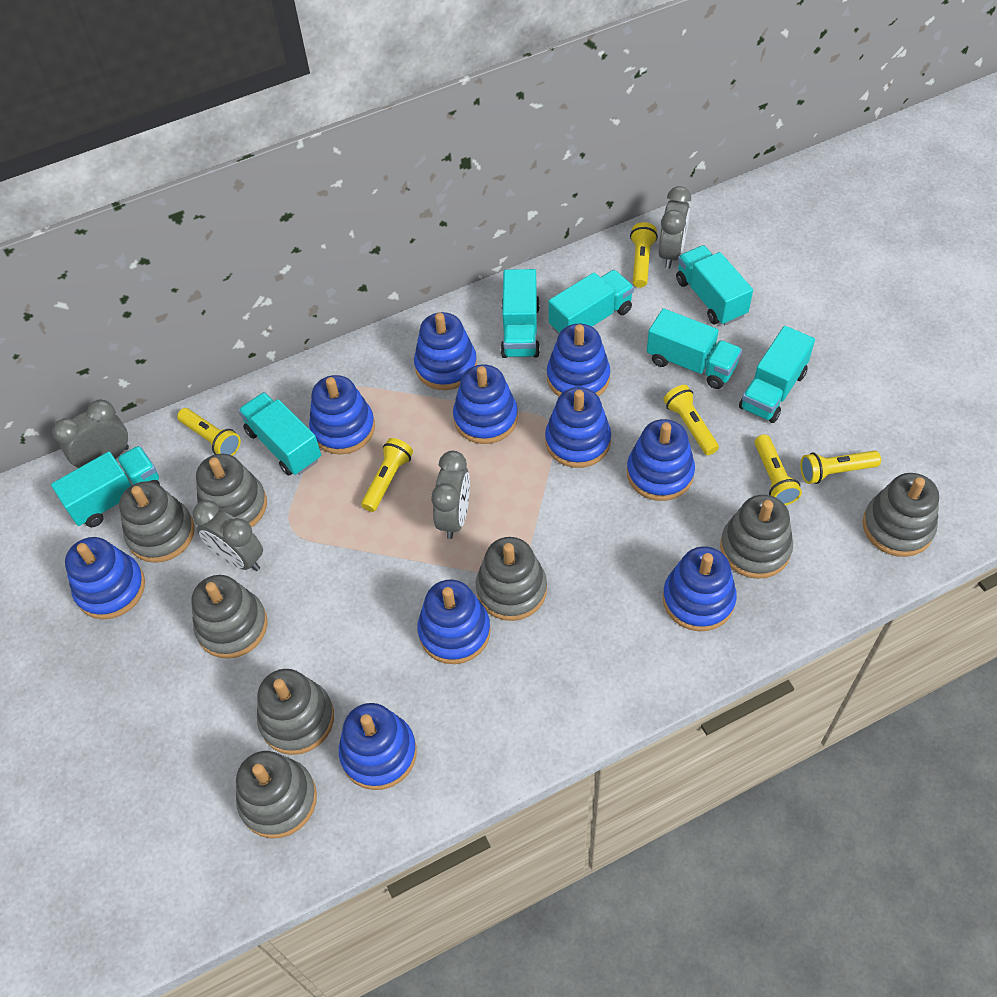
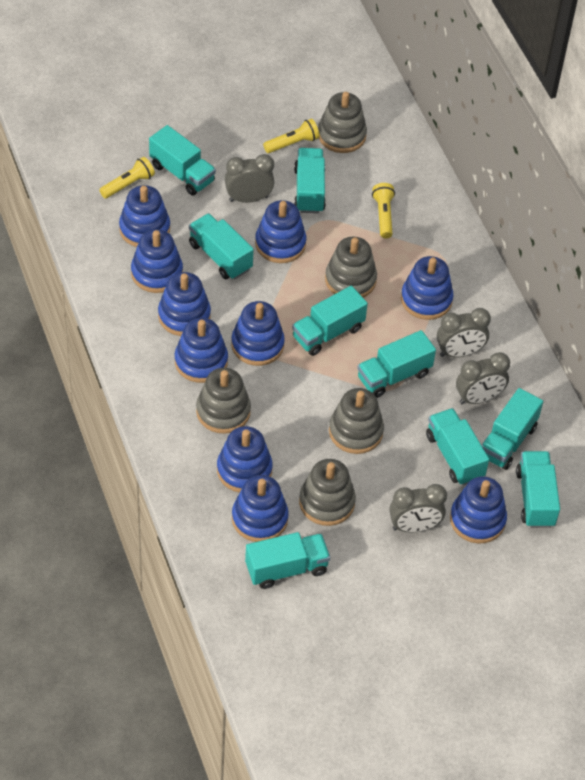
grey stacking toy: 8 -> 5
turquoise truck: 7 -> 9
yellow flashlight: 6 -> 3

